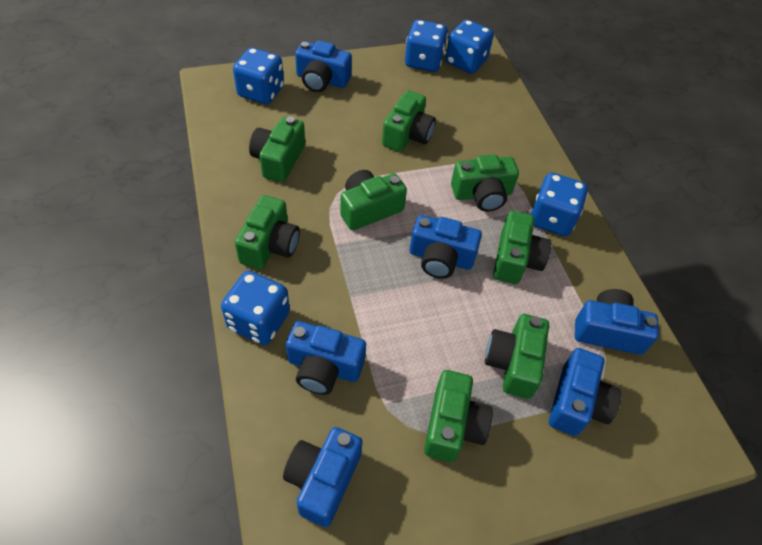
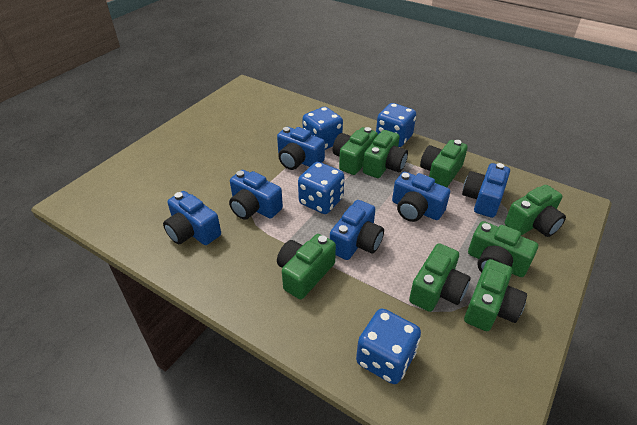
blue dice: 5 -> 4

